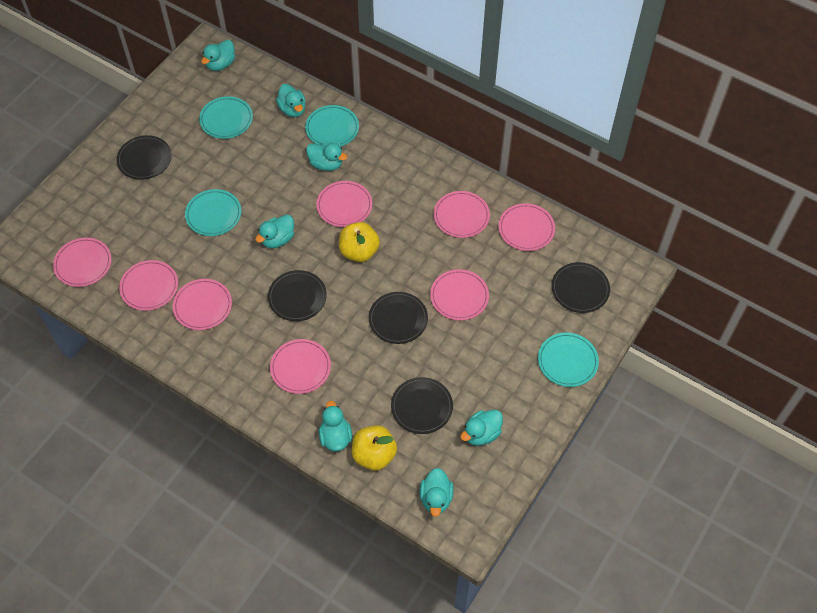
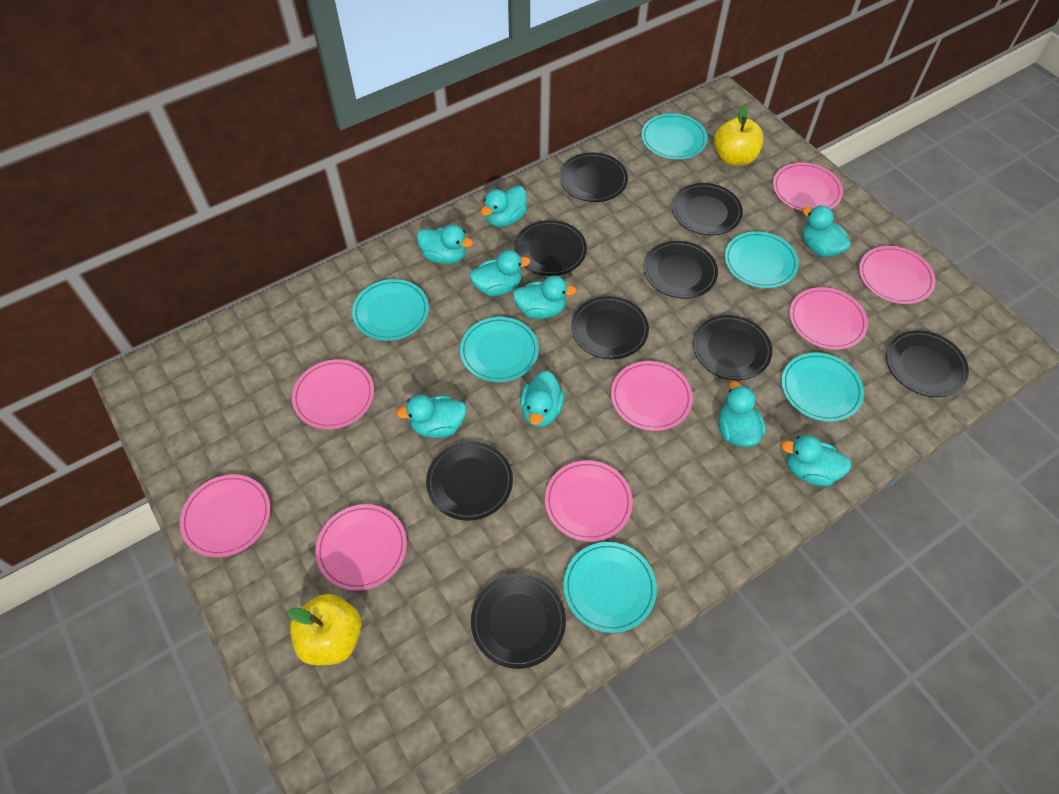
black plate: 5 -> 9
turquoise duck: 7 -> 9
turquoise plate: 4 -> 6

